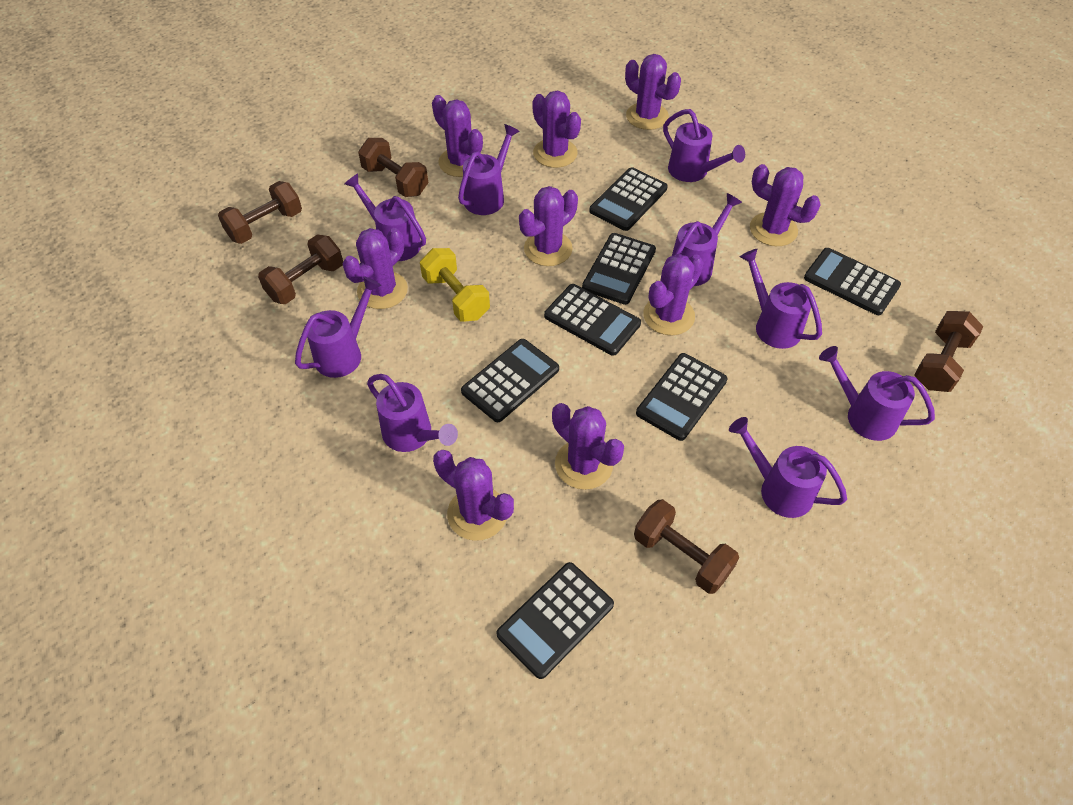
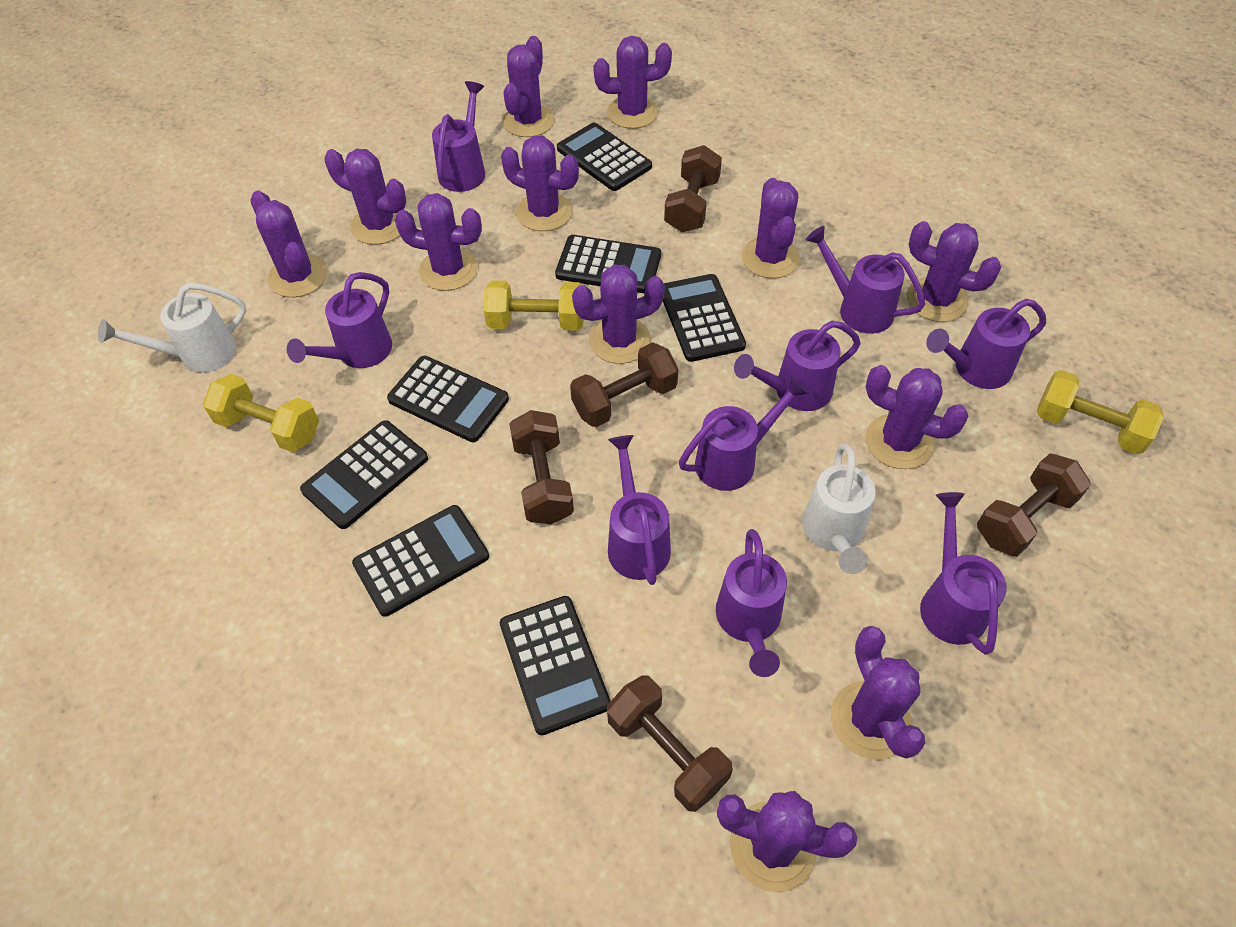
purple cactus: 9 -> 12
white watering can: 0 -> 2
yellow dumbbell: 1 -> 3

